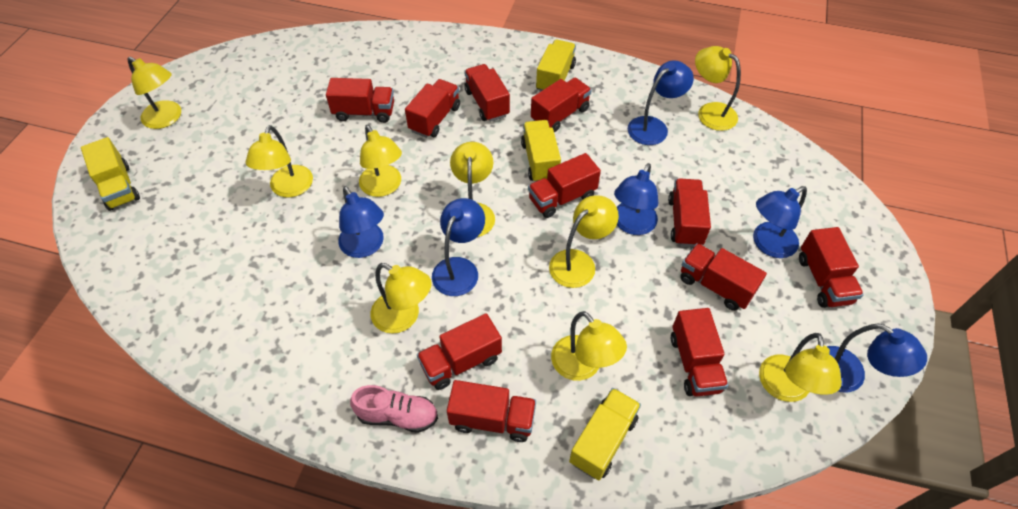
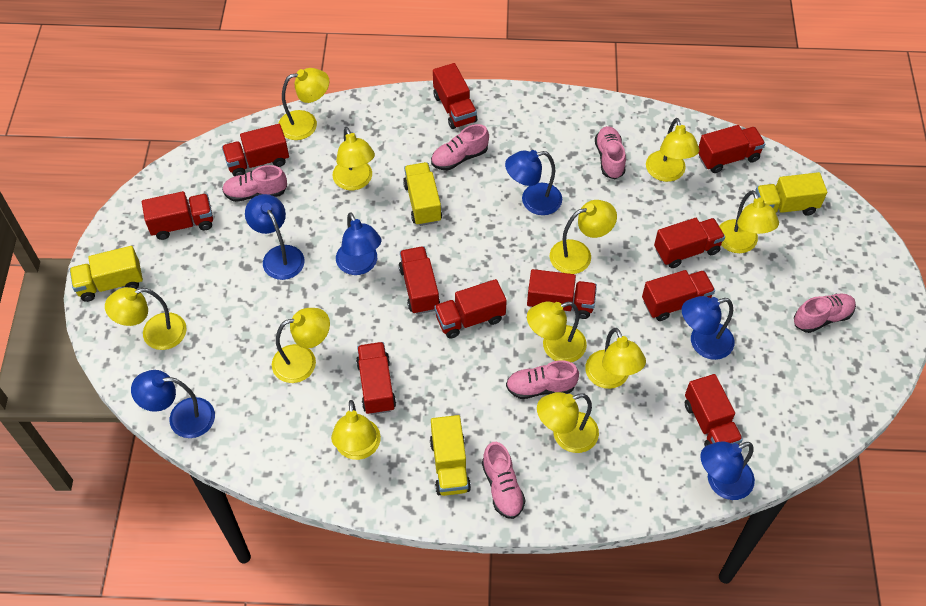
pink shoe: 1 -> 6
yellow lamp: 9 -> 11

